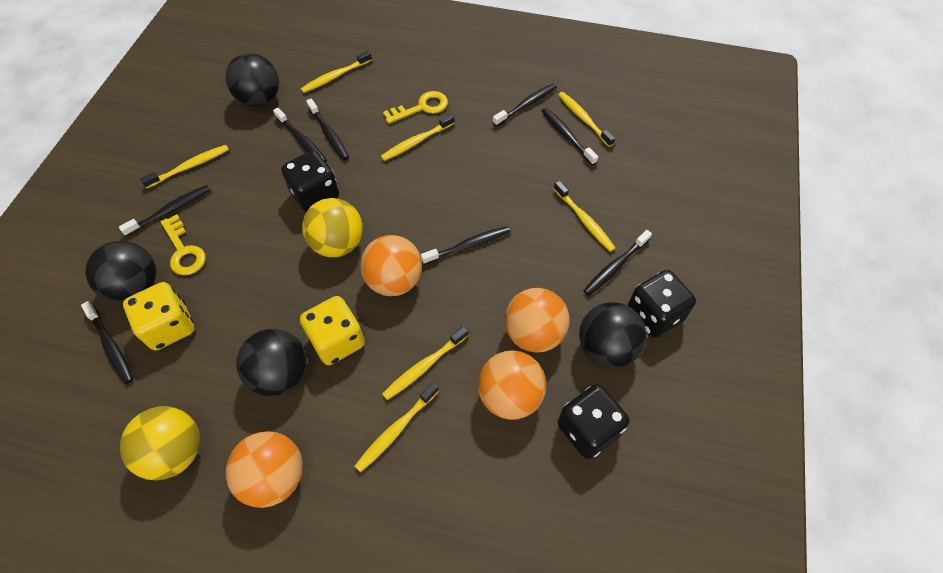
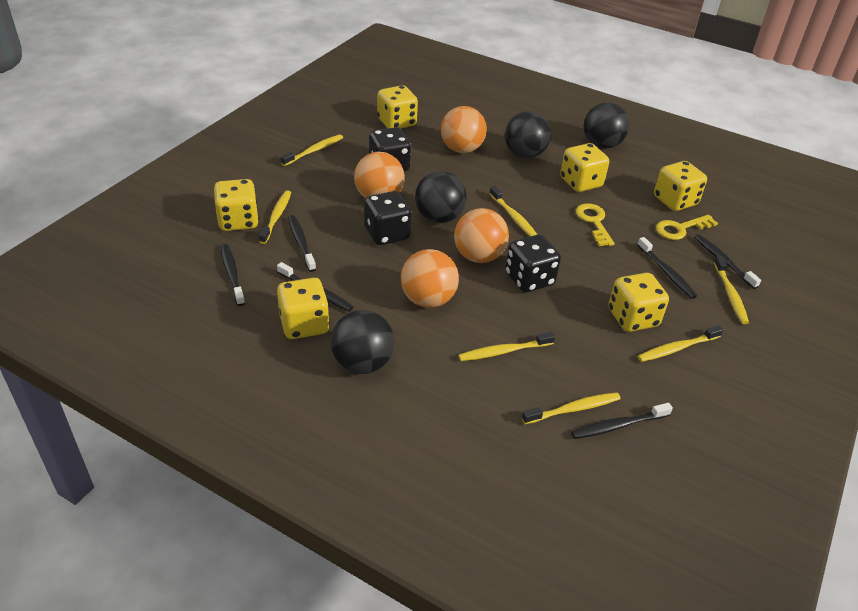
black toothbrush: 8 -> 6
yellow ball: 2 -> 0
yellow dice: 2 -> 6

